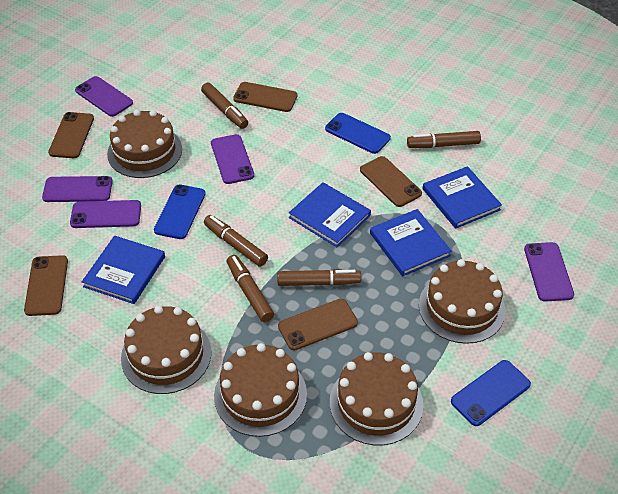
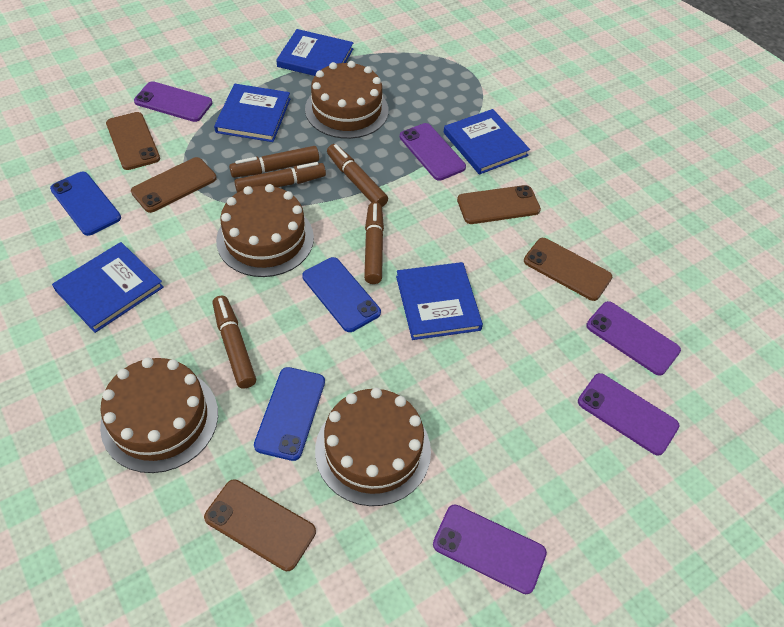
blue book: 4 -> 5
brown cake: 5 -> 4

